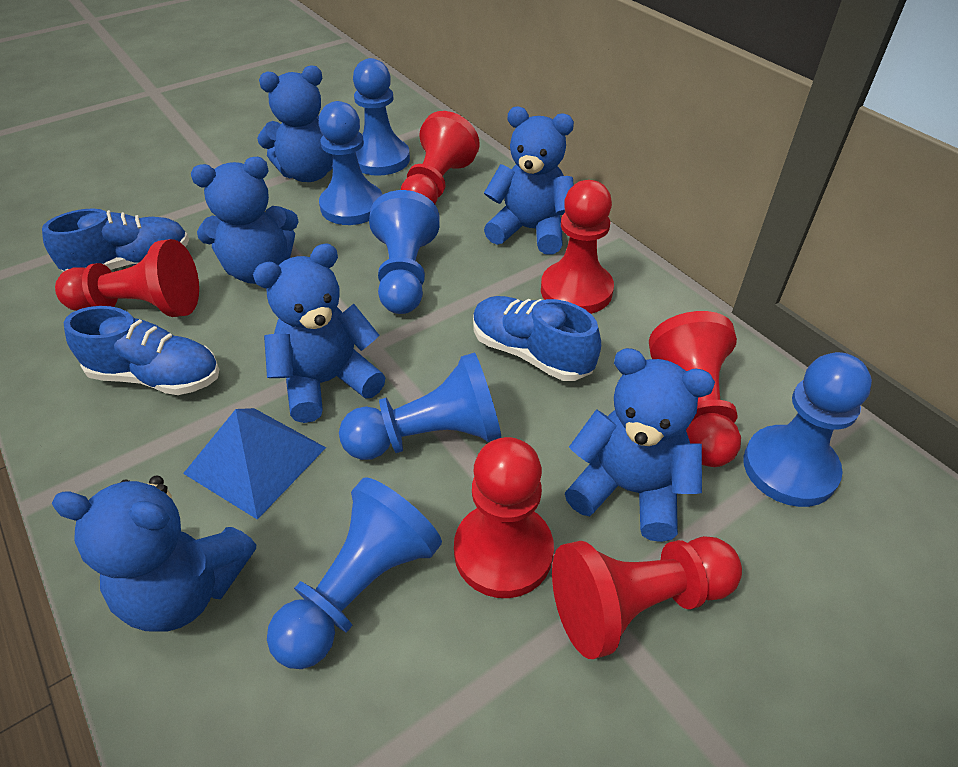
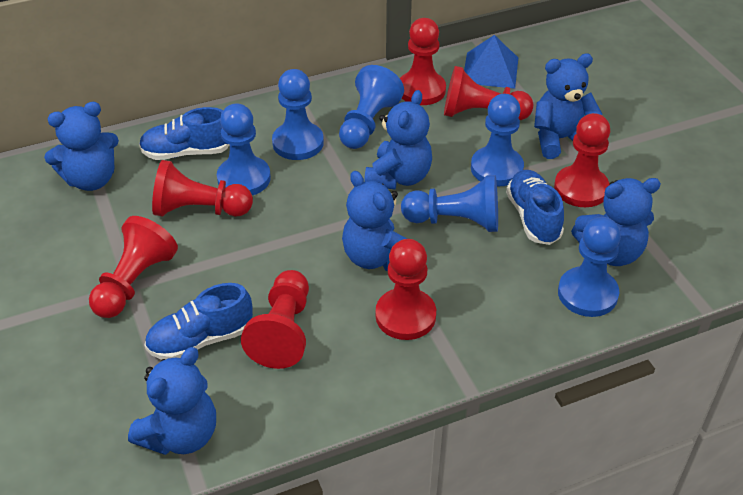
red pawn: 6 -> 7

